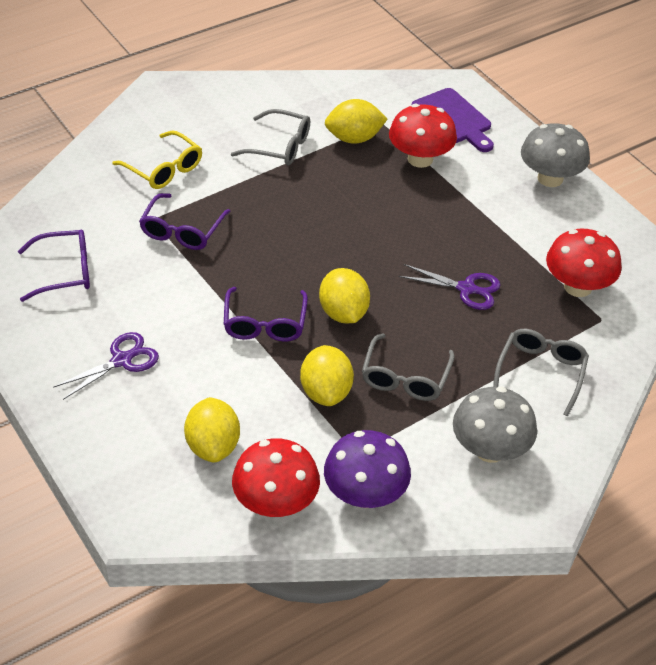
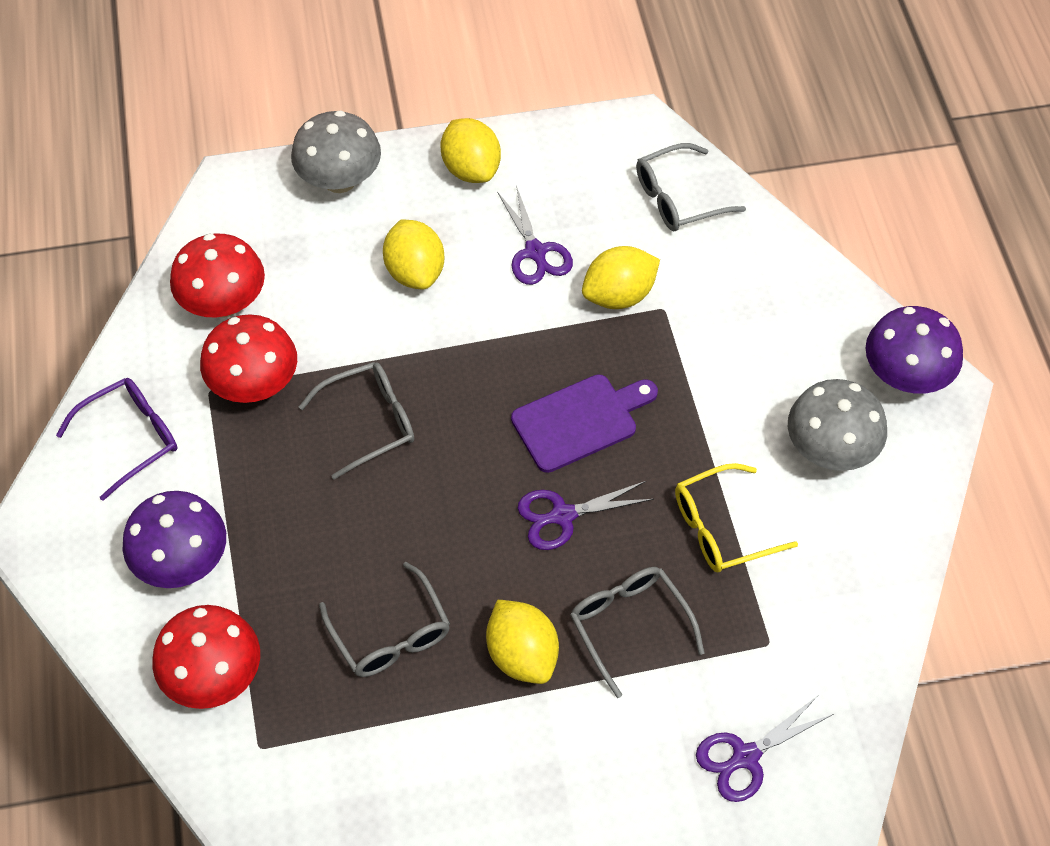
grey glasses: 3 -> 4
purple glasses: 3 -> 1
purple mushroom: 1 -> 2
purple scissors: 2 -> 3

